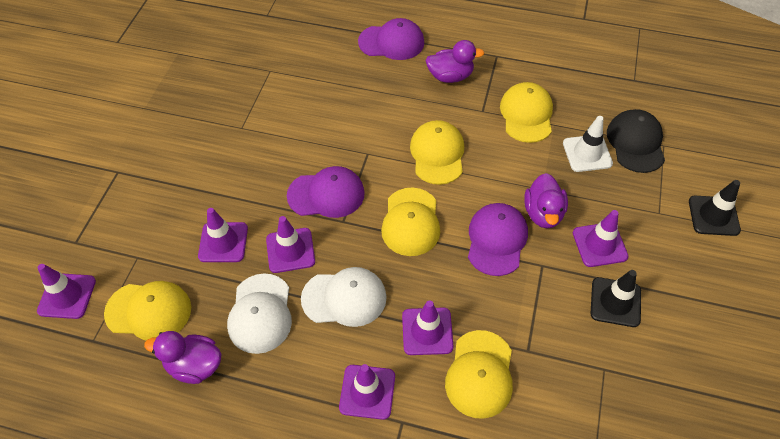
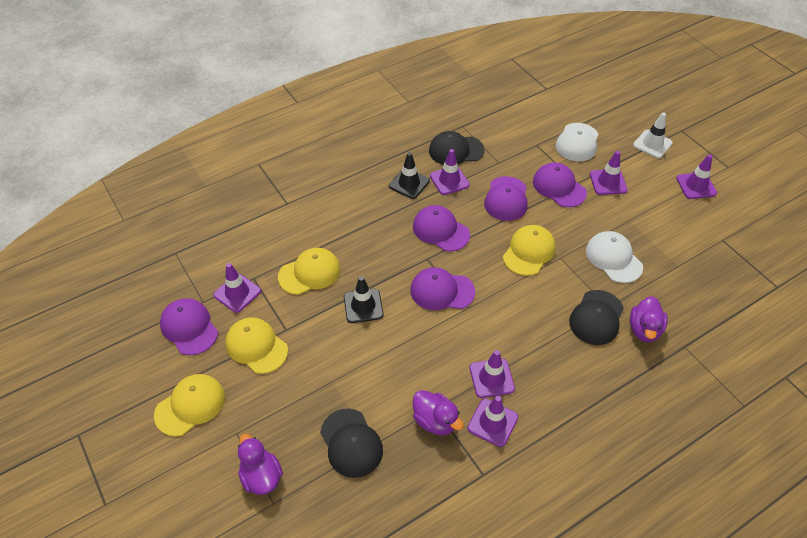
black cap: 1 -> 3
purple cap: 3 -> 5
yellow cap: 5 -> 4

